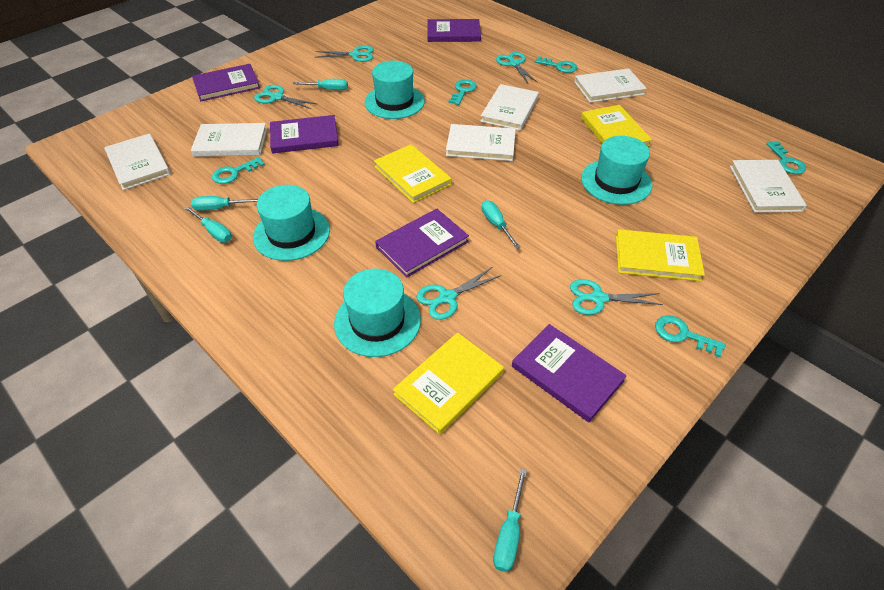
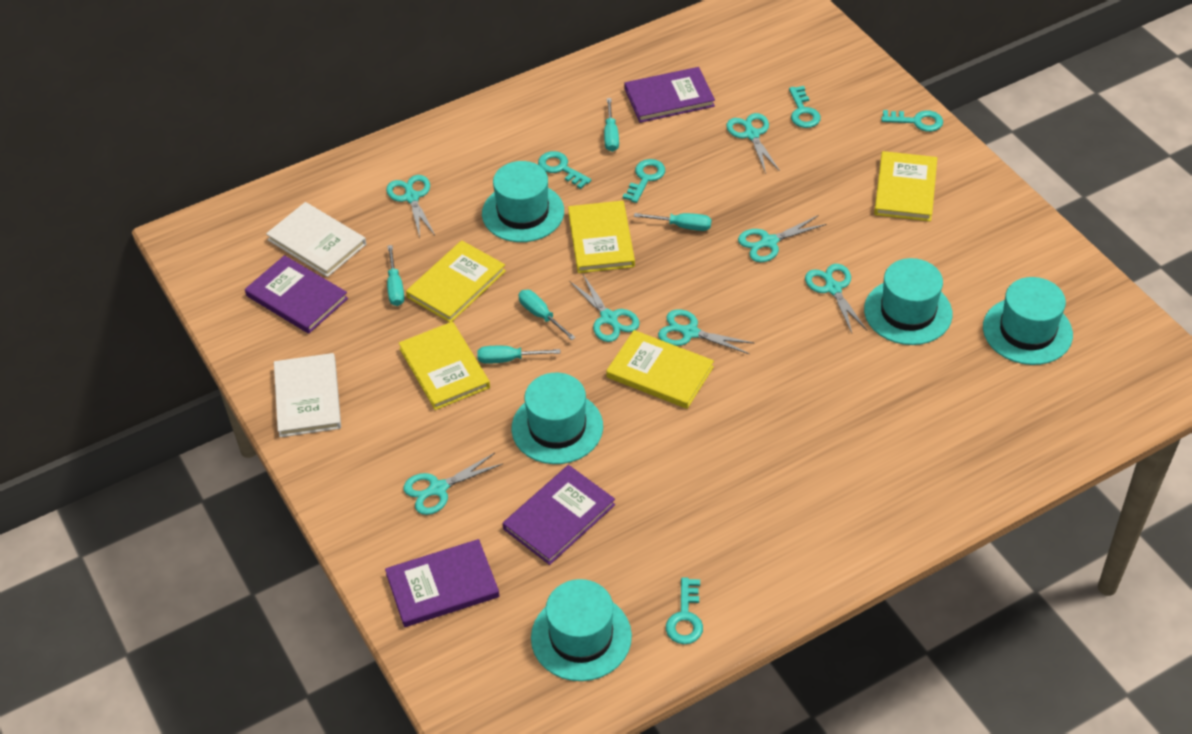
purple book: 5 -> 4
turquoise hat: 4 -> 5
turquoise scissors: 5 -> 7
white book: 6 -> 2
yellow book: 4 -> 5

